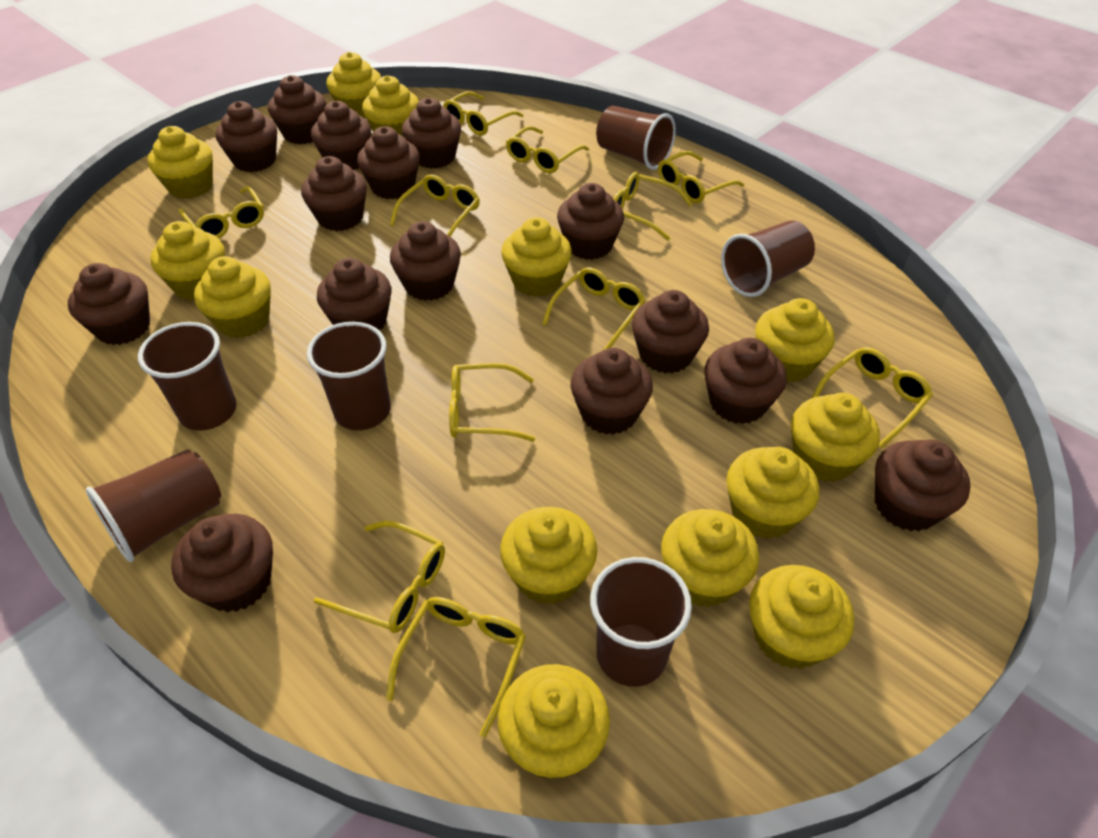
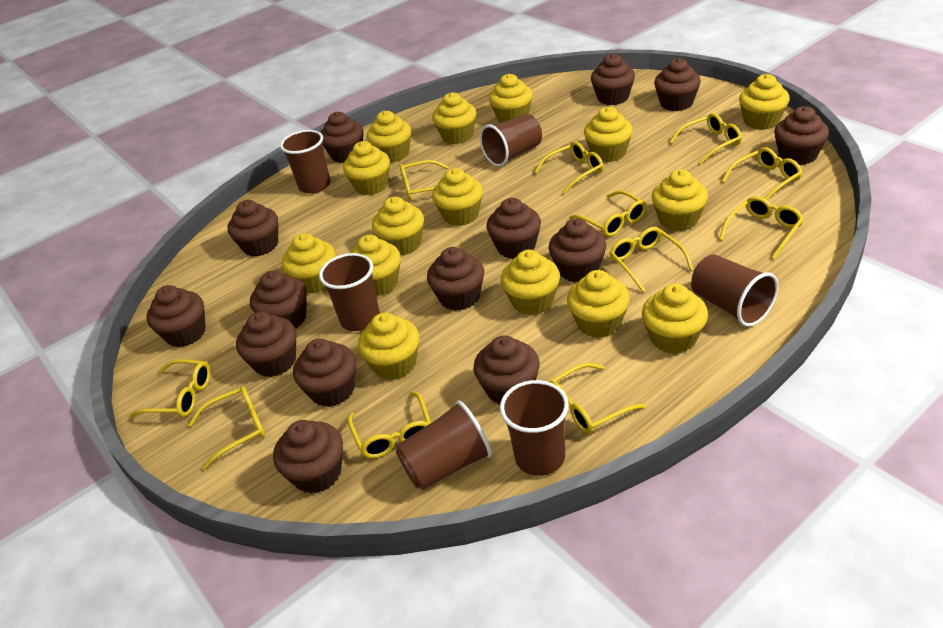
brown cupcake: 15 -> 14
yellow cupcake: 13 -> 15

